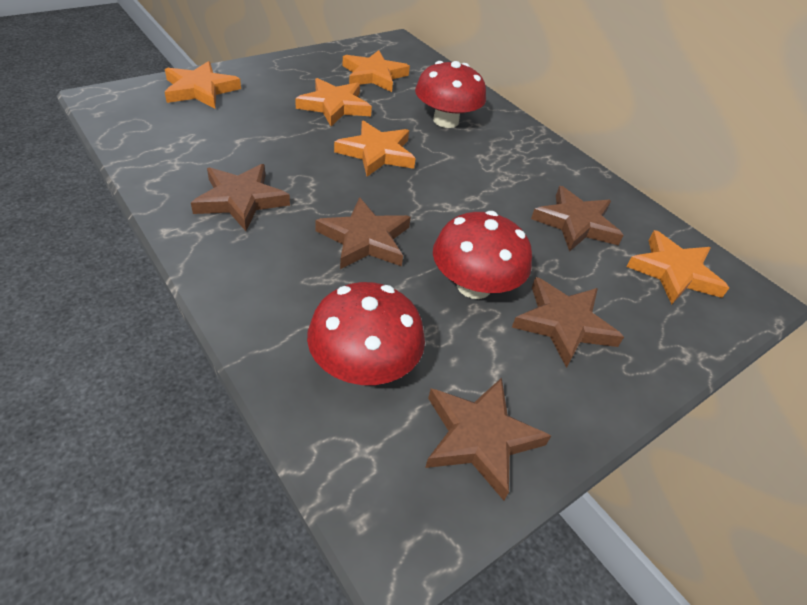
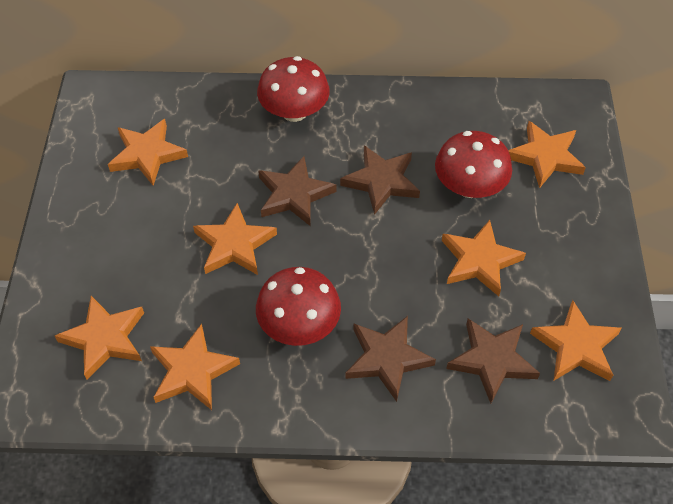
brown star: 5 -> 4
orange star: 5 -> 7

